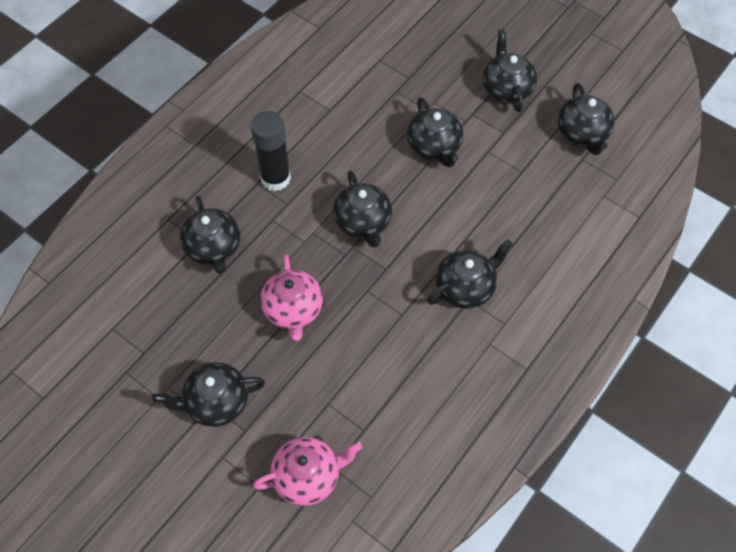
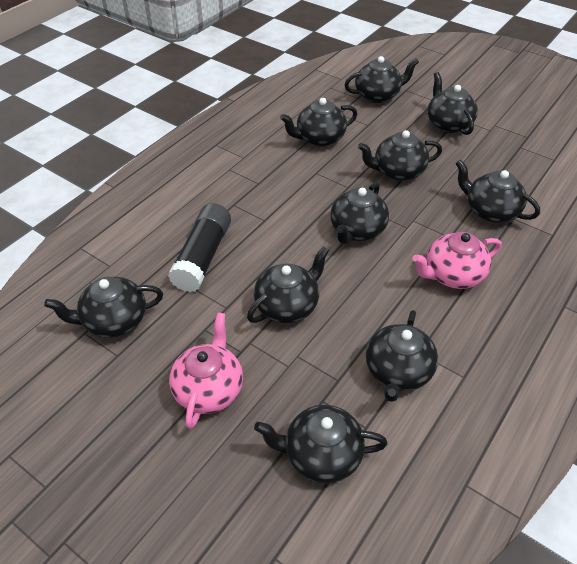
black teapot: 7 -> 10

